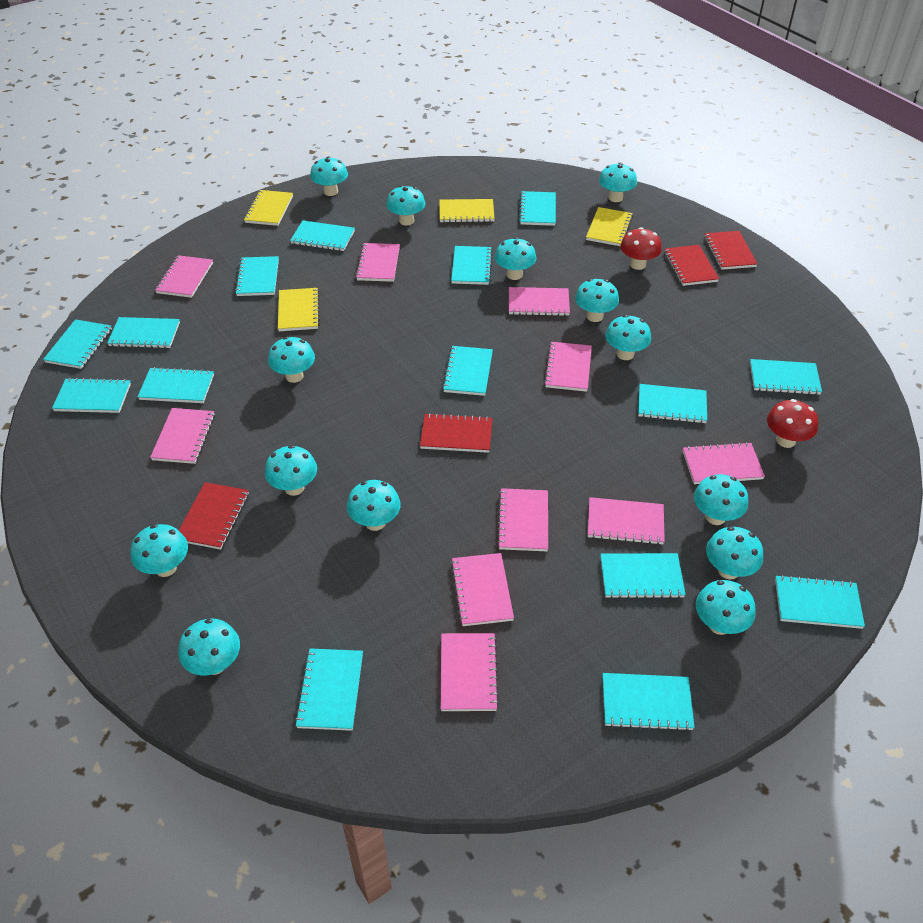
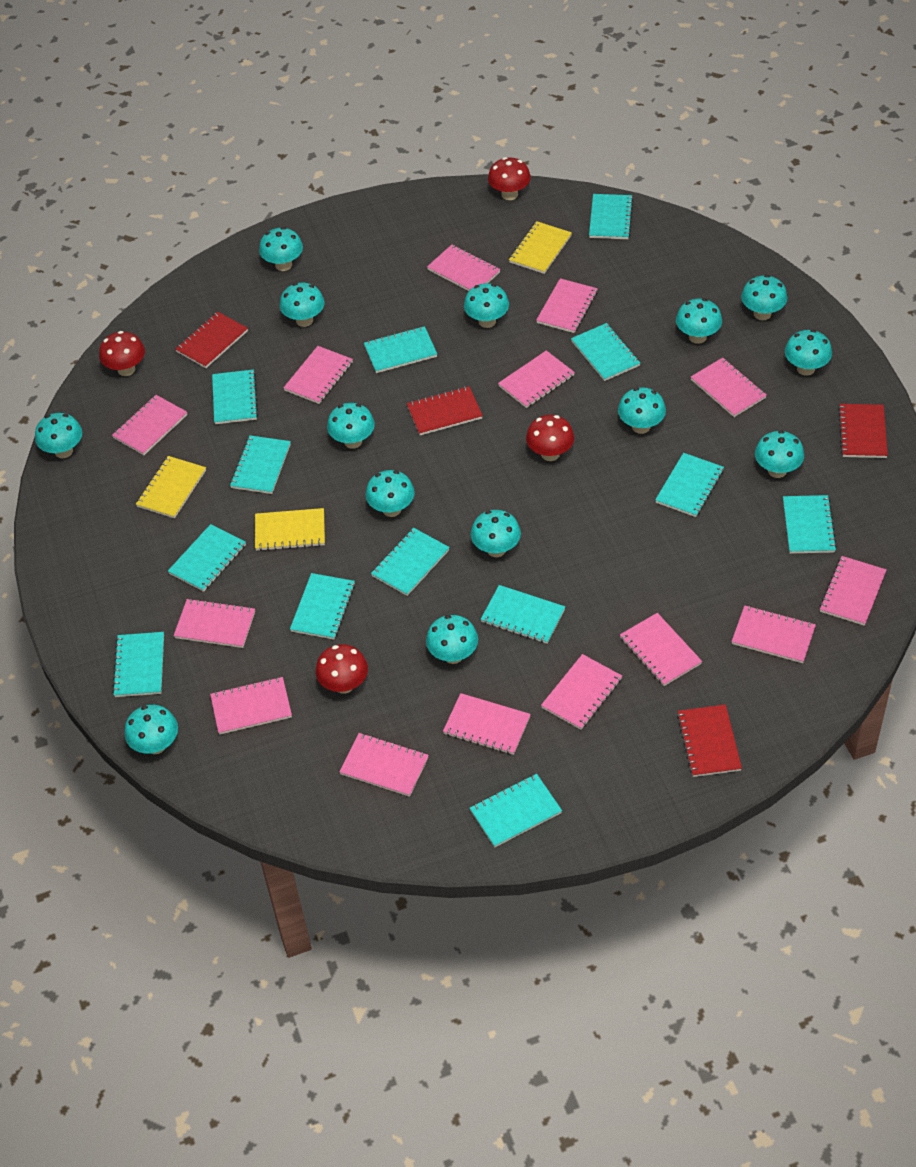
pink notebook: 10 -> 14
red mushroom: 2 -> 4
turquoise notebook: 15 -> 13
yellow notebook: 4 -> 3

